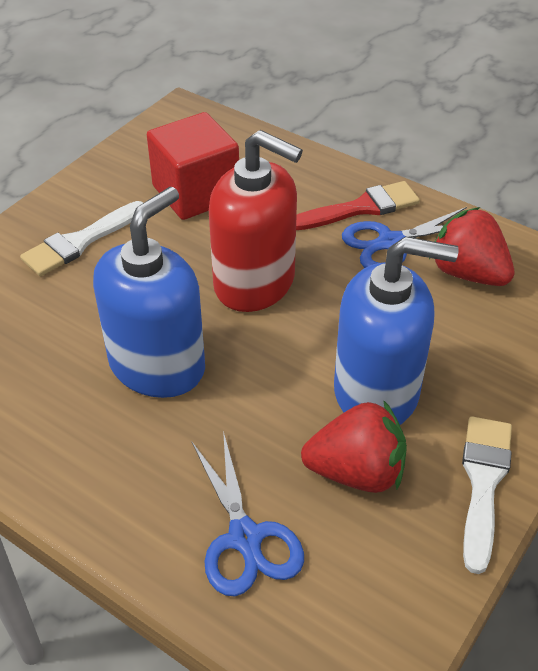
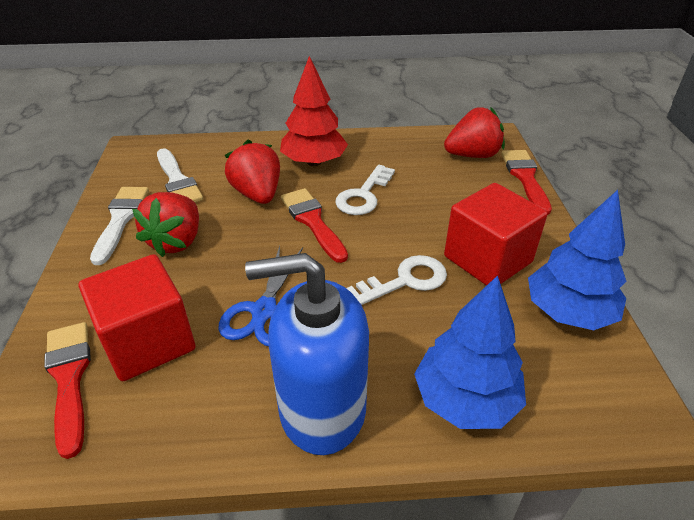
blue scissors: 2 -> 1
blue soap dispenser: 2 -> 1
blue tree: 0 -> 2
red brush: 1 -> 3
red cube: 1 -> 2
red soap dispenser: 1 -> 0
red strawberry: 2 -> 3
red tree: 0 -> 1
white key: 0 -> 2

